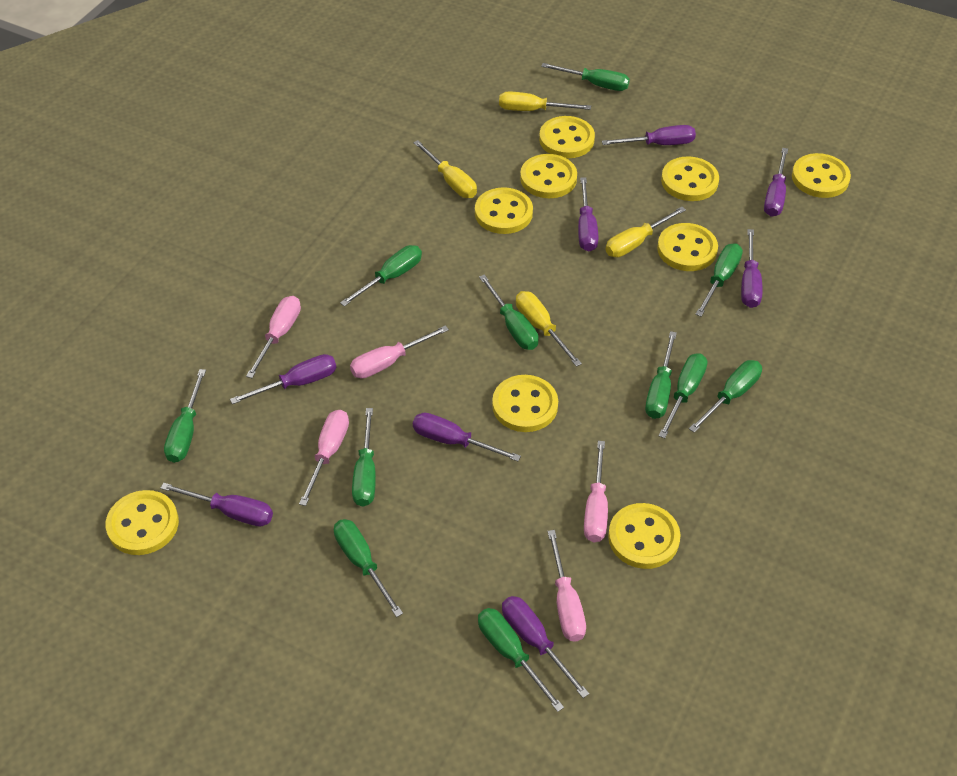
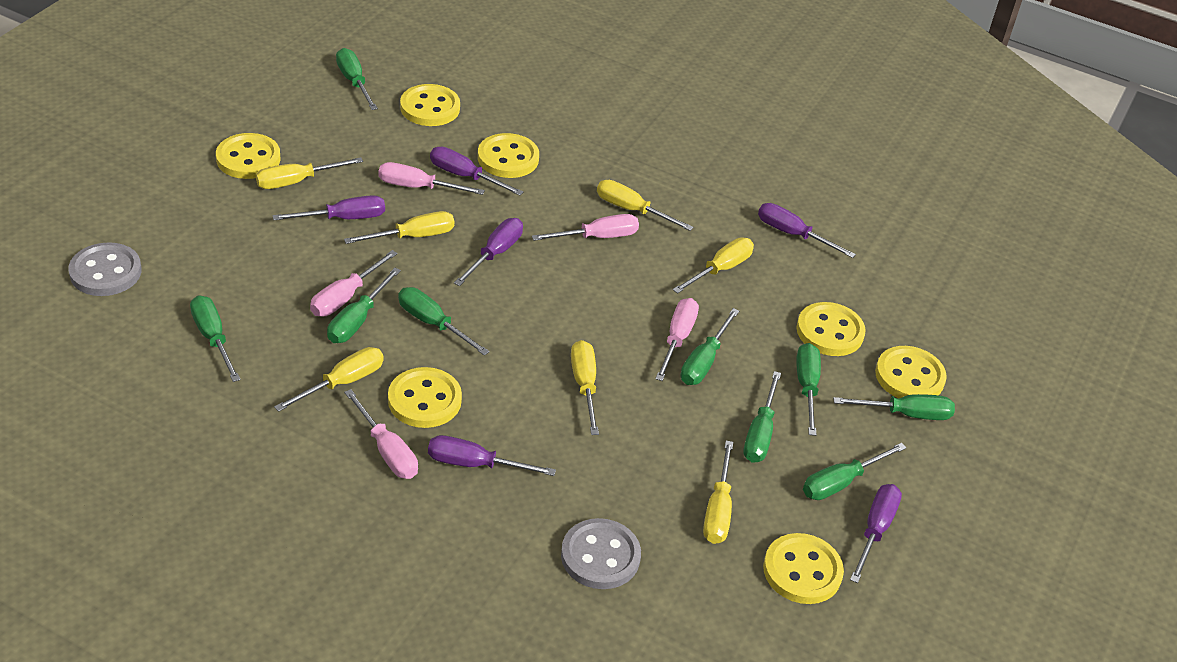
green screwdriver: 11 -> 9
grey button: 0 -> 2
purple screwdriver: 8 -> 6
yellow button: 9 -> 7
yellow screwdriver: 4 -> 7

